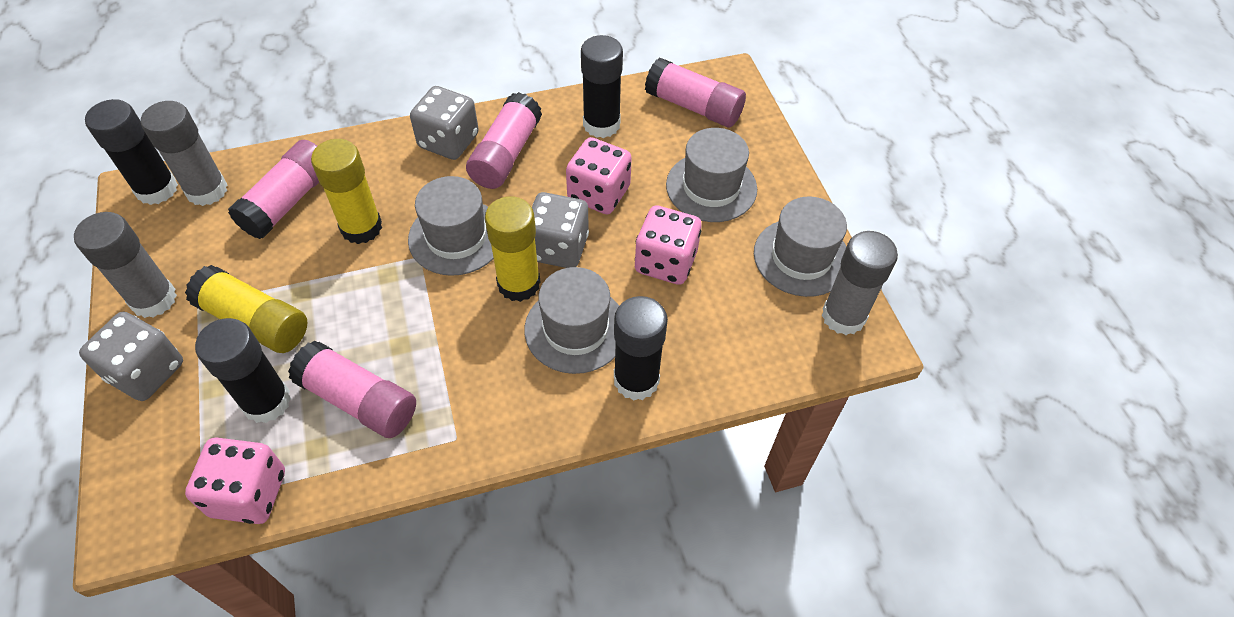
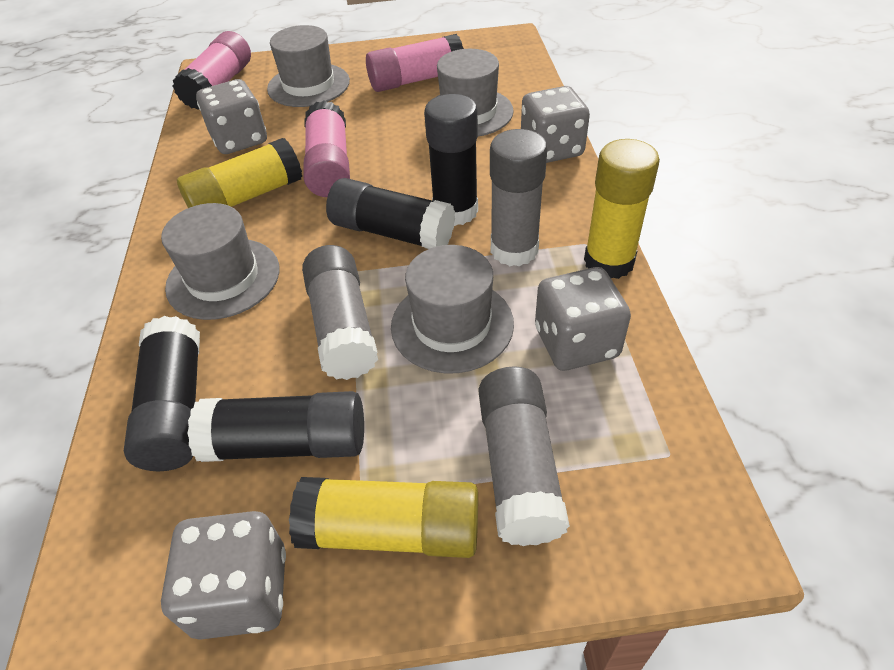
grey dice: 3 -> 4
pink dice: 3 -> 0
pink glue stick: 4 -> 3

